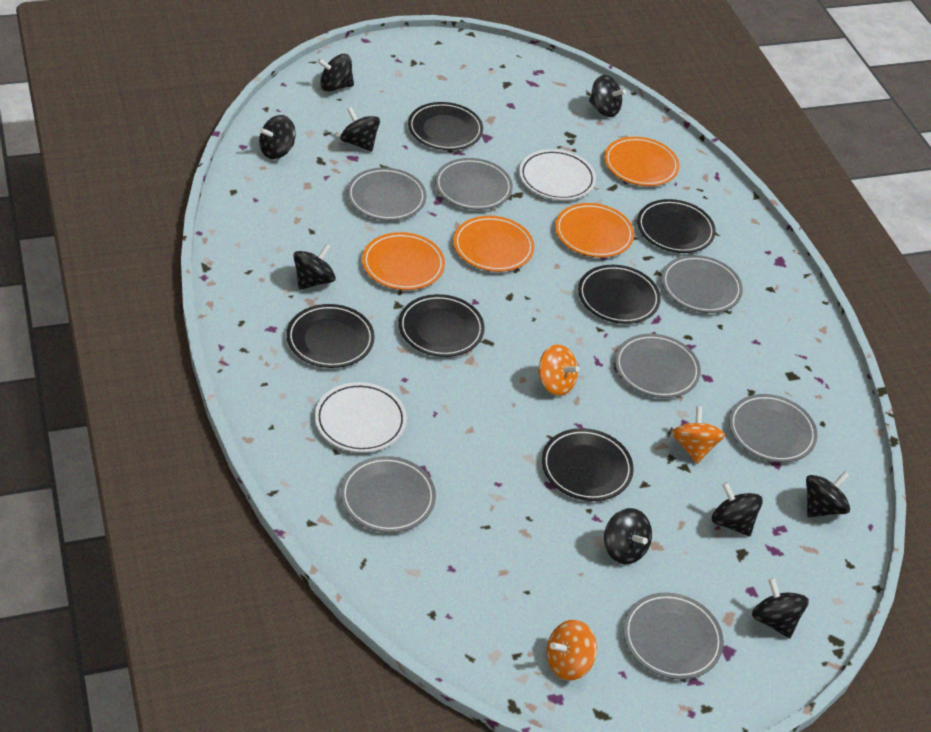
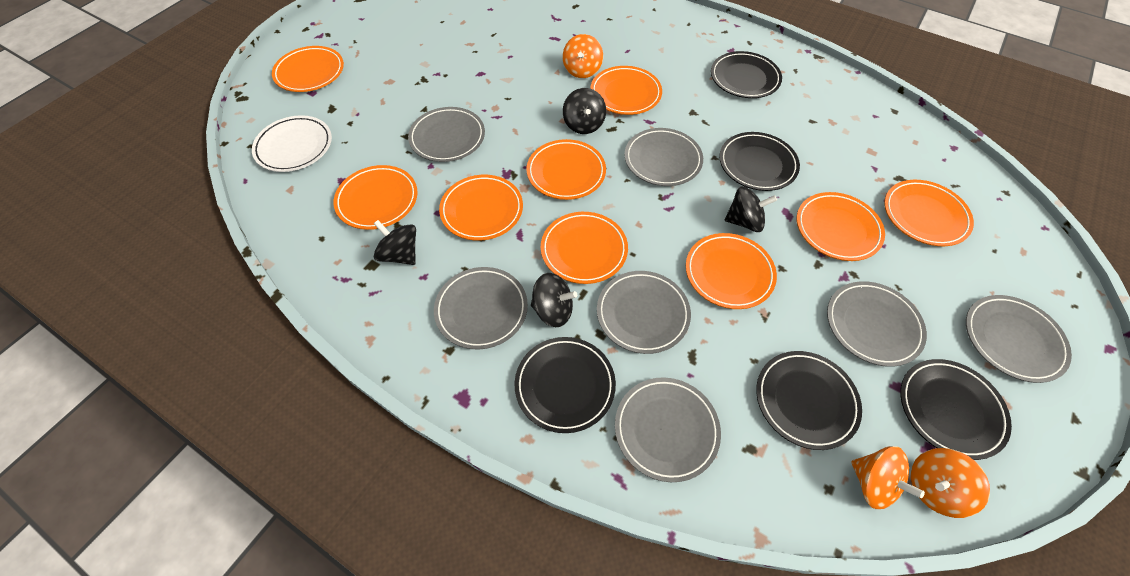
black plate: 6 -> 5
black spinning top: 9 -> 4
orange plate: 4 -> 9
white plate: 2 -> 1

